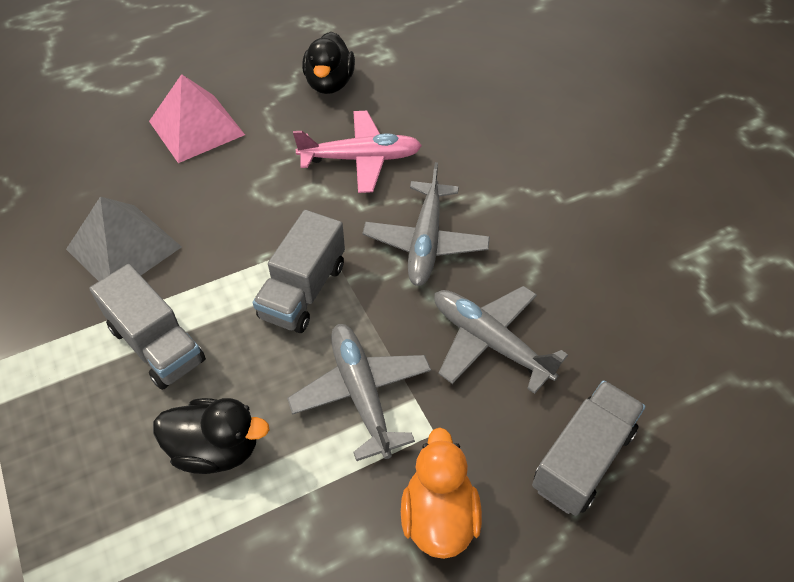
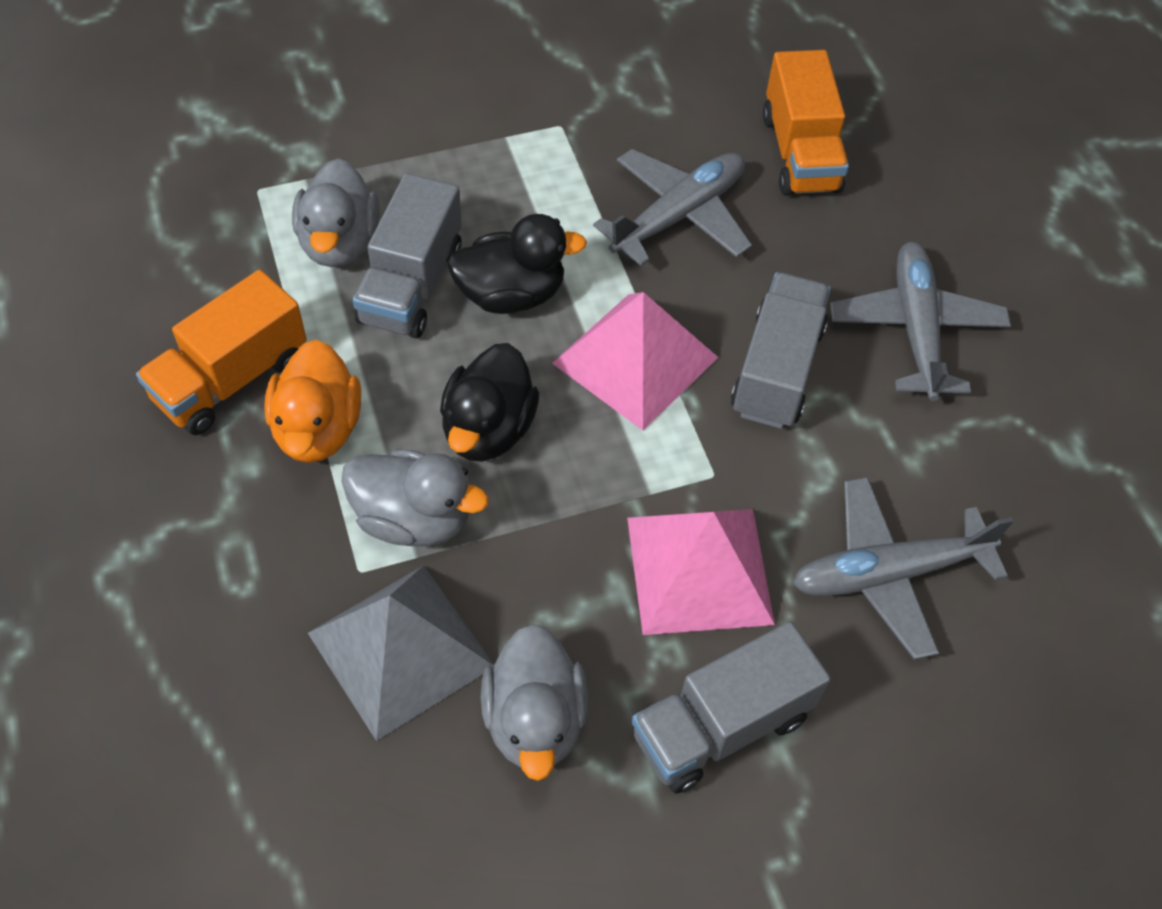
grey duck: 0 -> 3
orange truck: 0 -> 2
pink plane: 1 -> 0
pink pyramid: 1 -> 2

